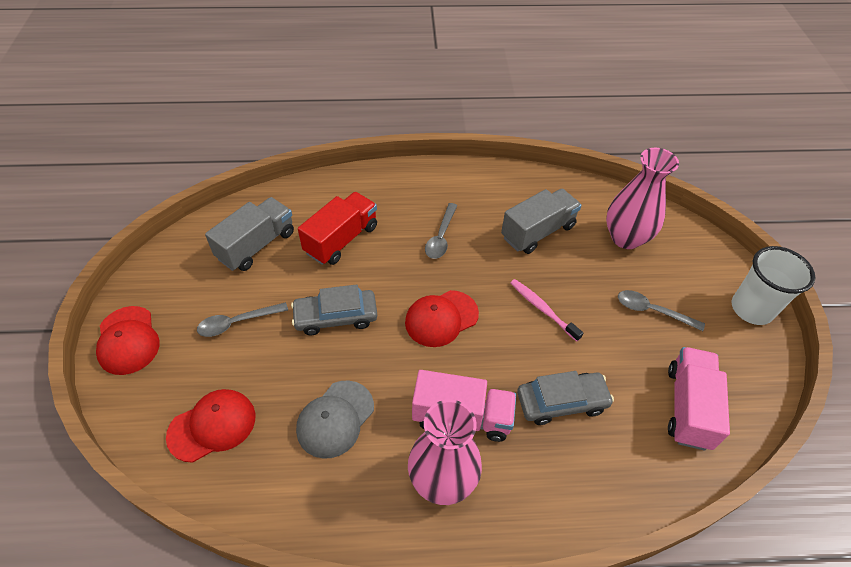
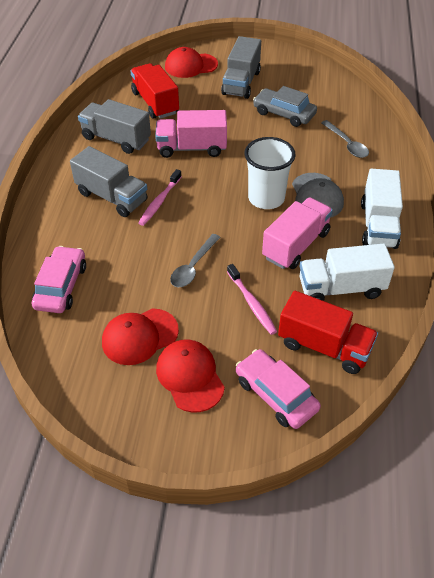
grey car: 2 -> 1
grey spoon: 3 -> 2
grey truck: 2 -> 3
pink car: 0 -> 2
pink toothbrush: 1 -> 2
pink vase: 2 -> 0
red truck: 1 -> 2
white truck: 0 -> 2

